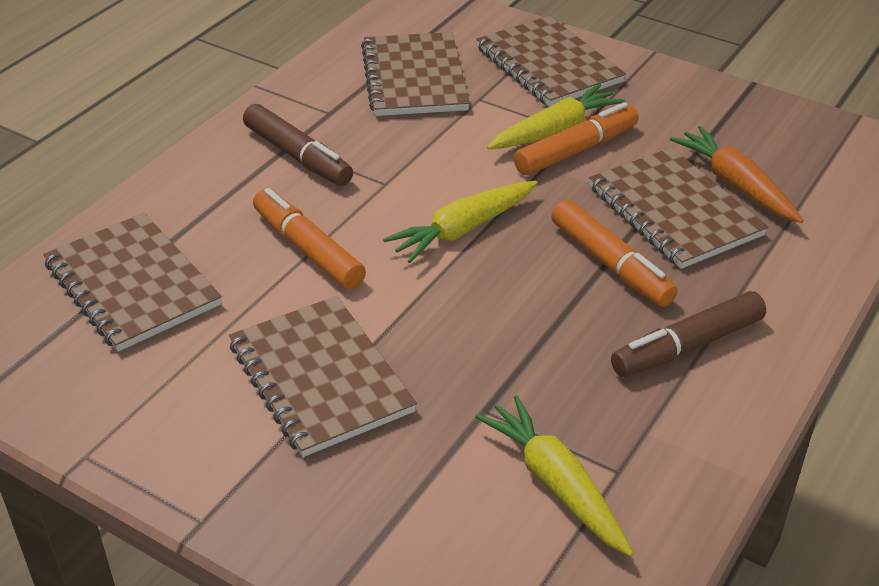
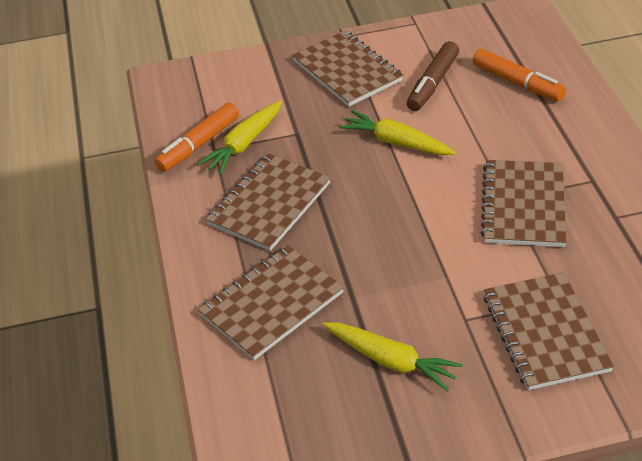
brown marker: 2 -> 1
orange carrot: 1 -> 0
orange marker: 3 -> 2

